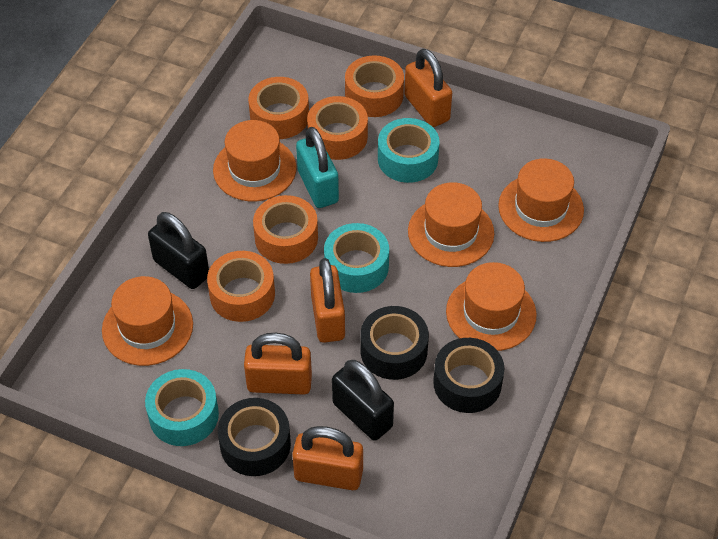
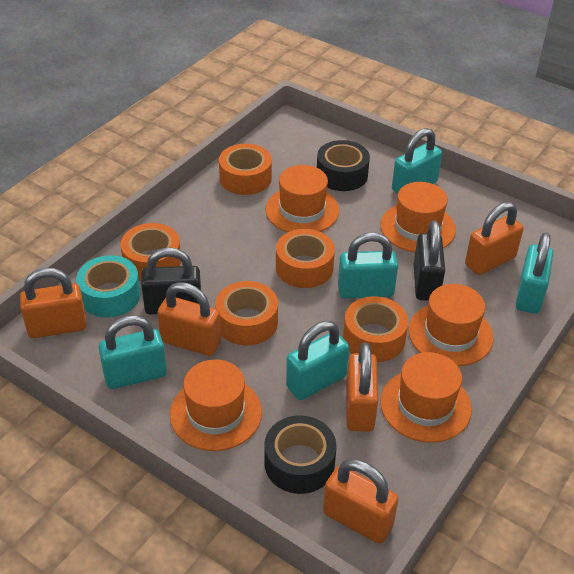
black tape: 3 -> 2
orange padlock: 4 -> 5
turquoise padlock: 1 -> 5
turquoise tape: 3 -> 1

